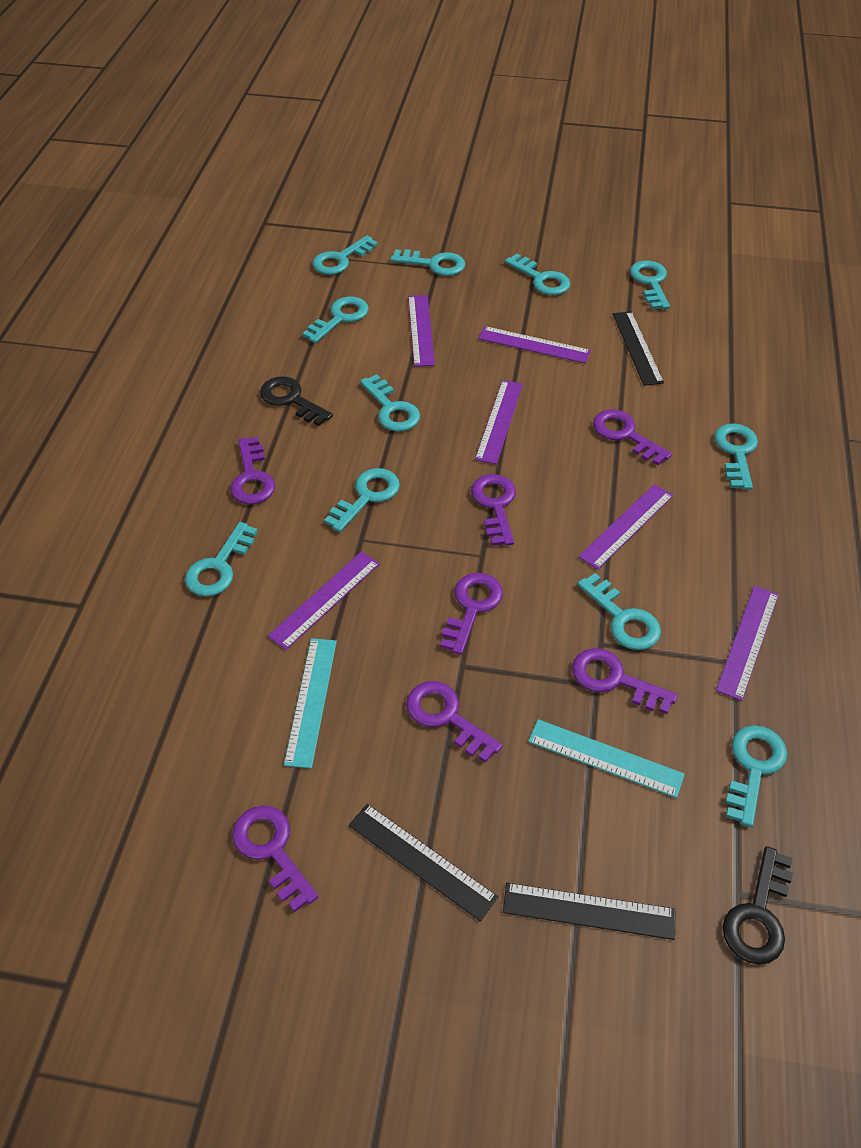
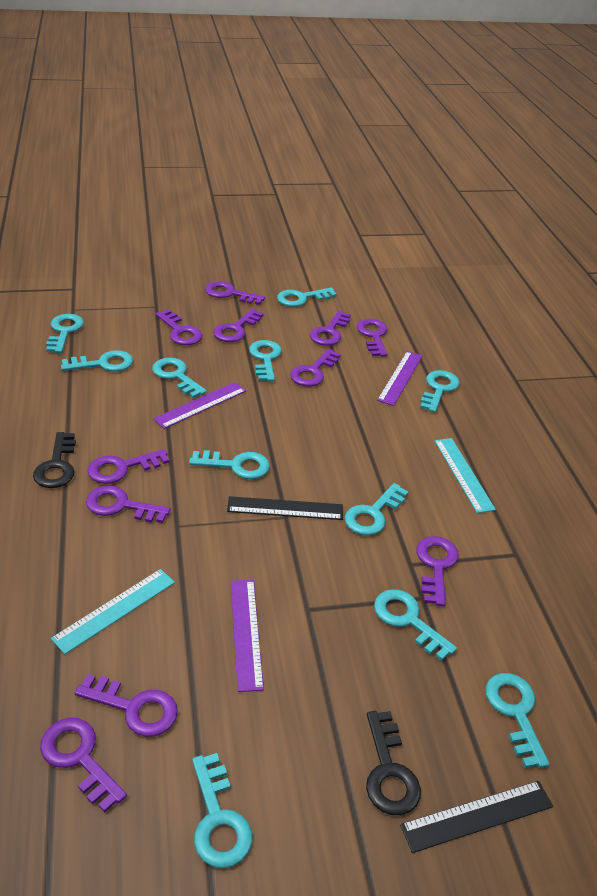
black ruler: 3 -> 2
purple key: 7 -> 11
purple ruler: 6 -> 3

